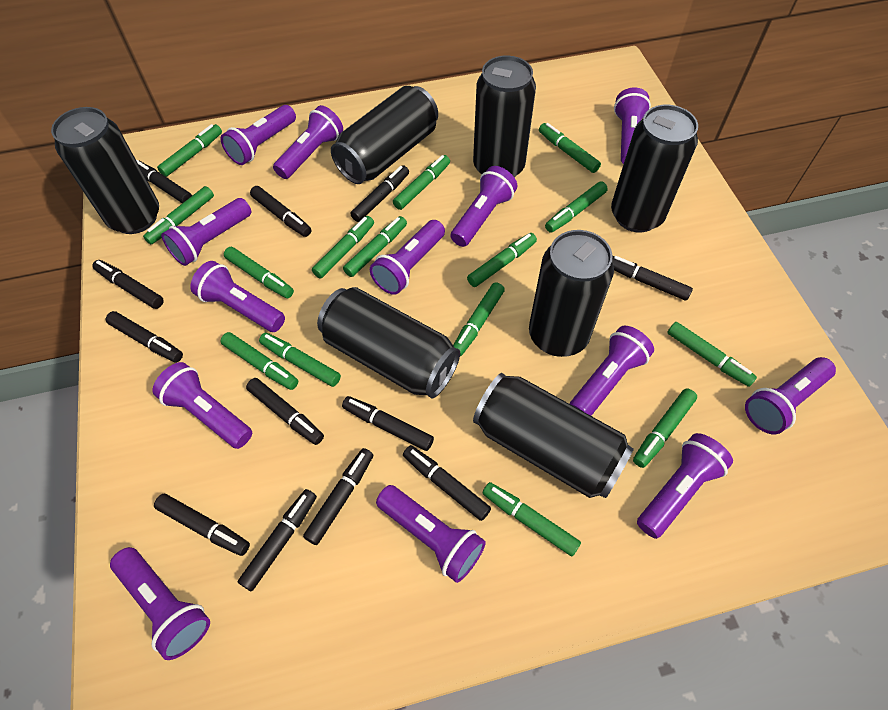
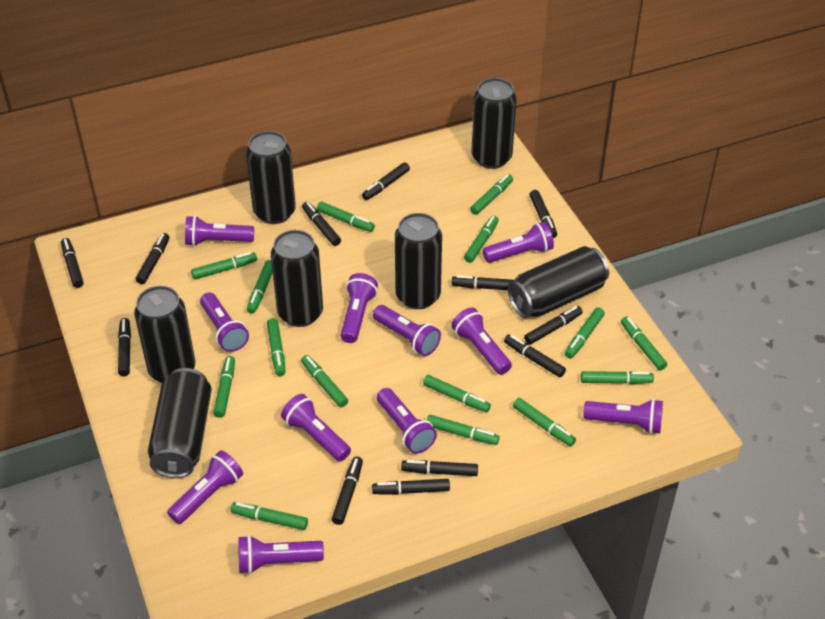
purple flashlight: 13 -> 11

